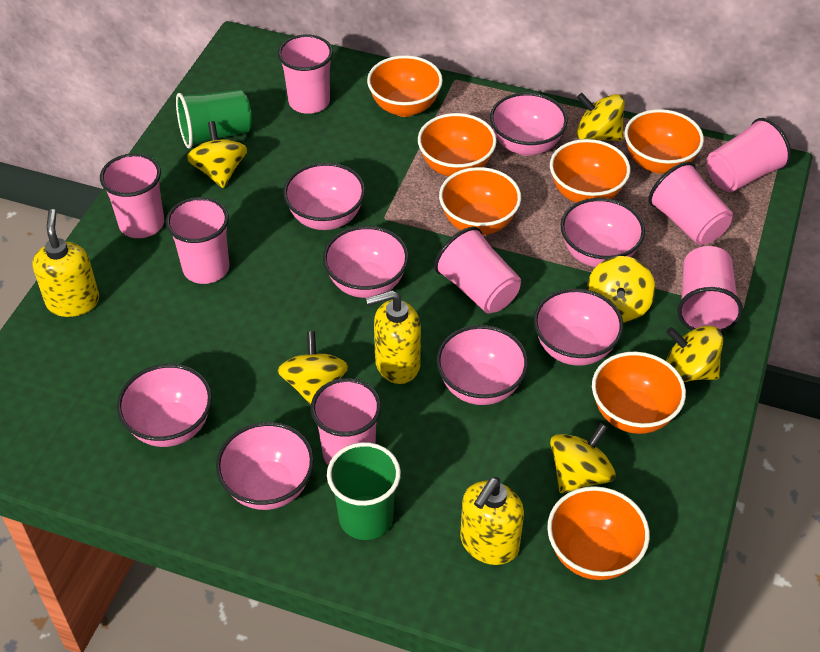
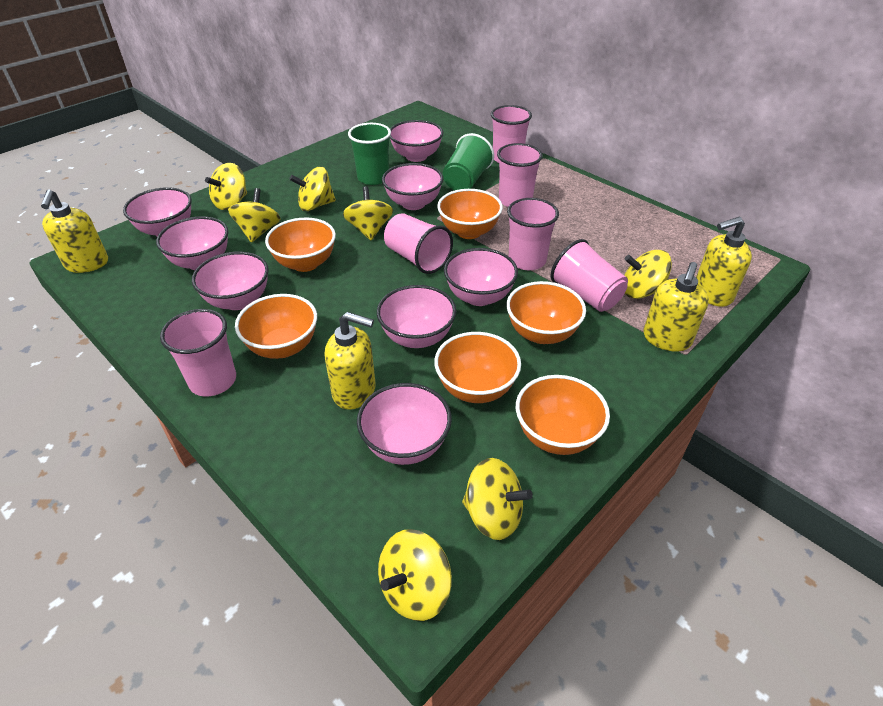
orange bowl: 7 -> 6
pink cup: 8 -> 6
yellow soap dispenser: 3 -> 4
yellow spinning top: 6 -> 7

